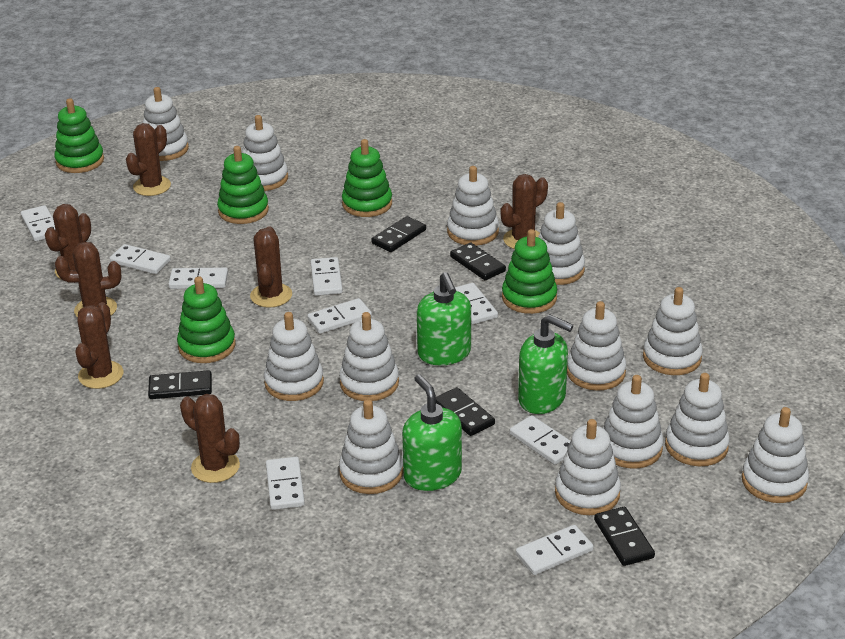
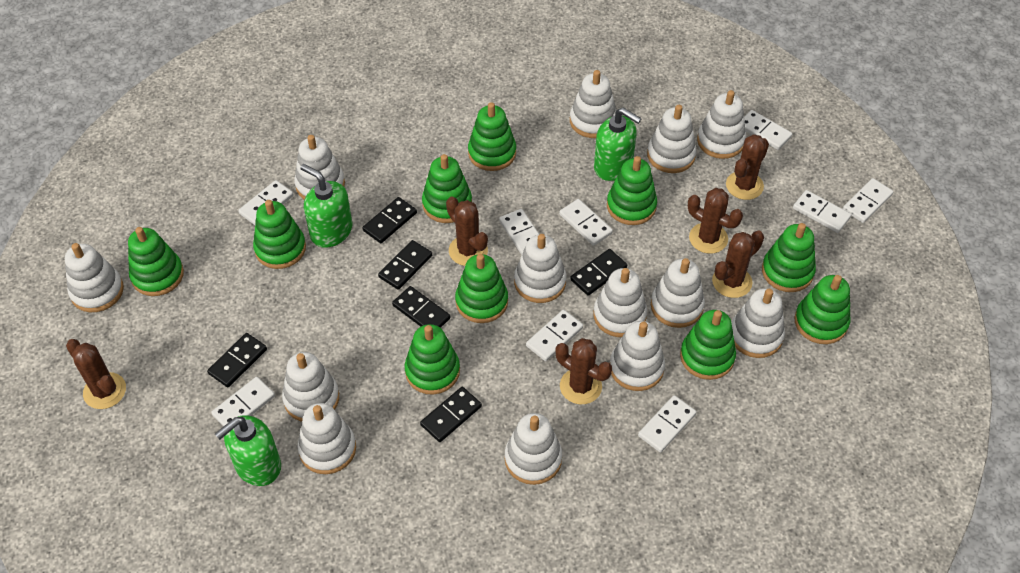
black domino: 5 -> 6
brown cactus: 7 -> 6
green stacking toy: 5 -> 10

